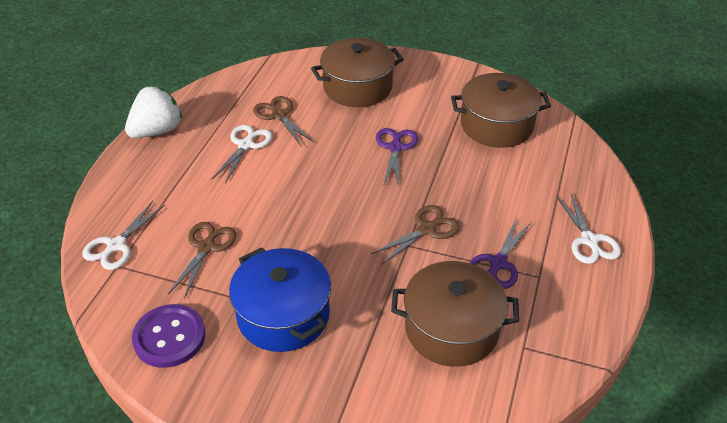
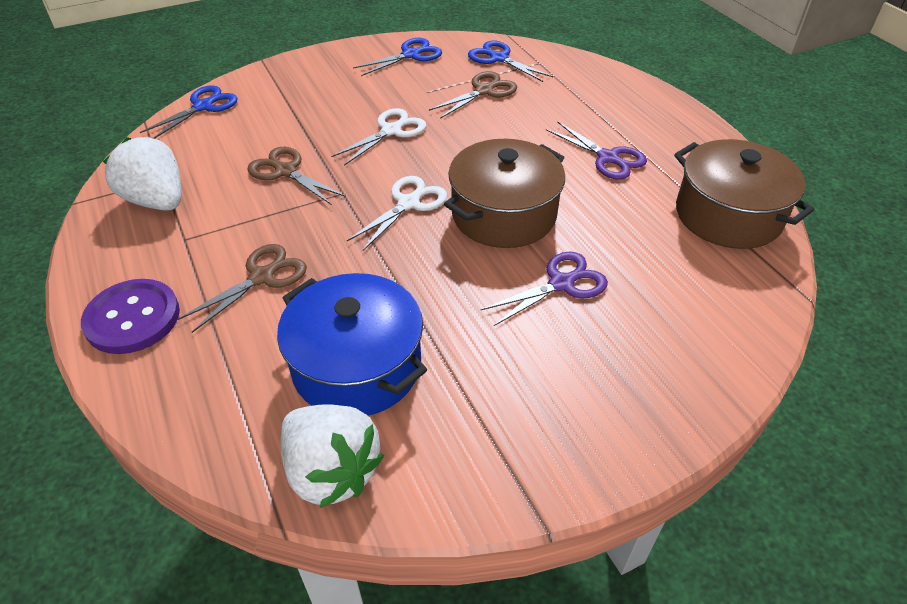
blue scissors: 0 -> 3
brown pot: 3 -> 2
white scissors: 3 -> 2
white strawberry: 1 -> 2

